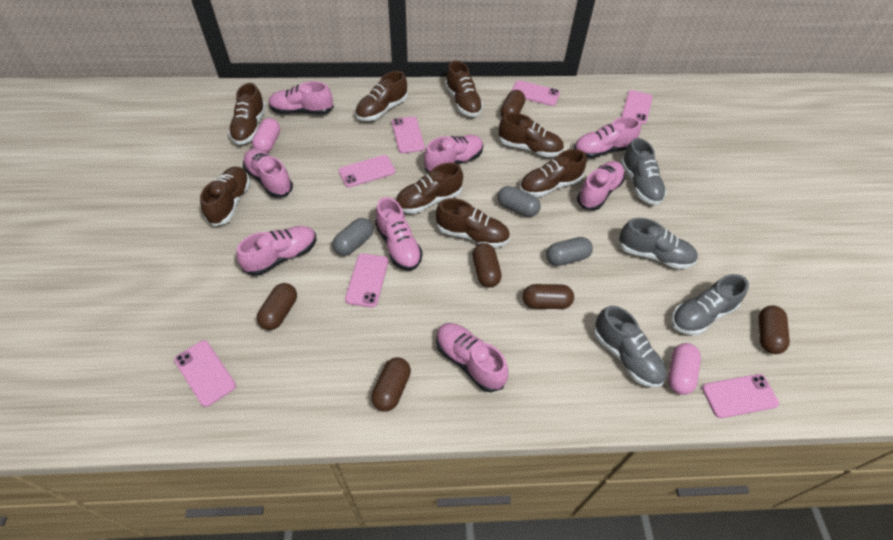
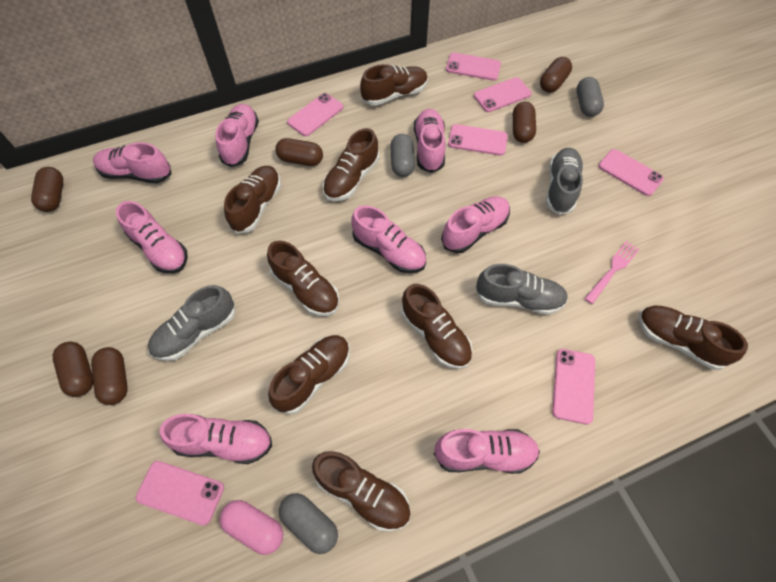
grey shoe: 4 -> 3
pink capsule: 2 -> 1
pink fork: 0 -> 1

